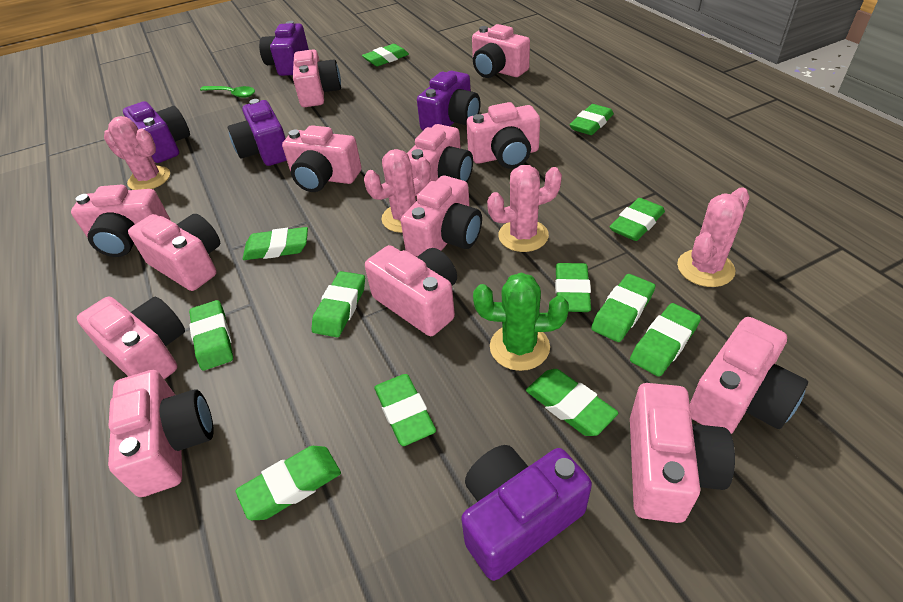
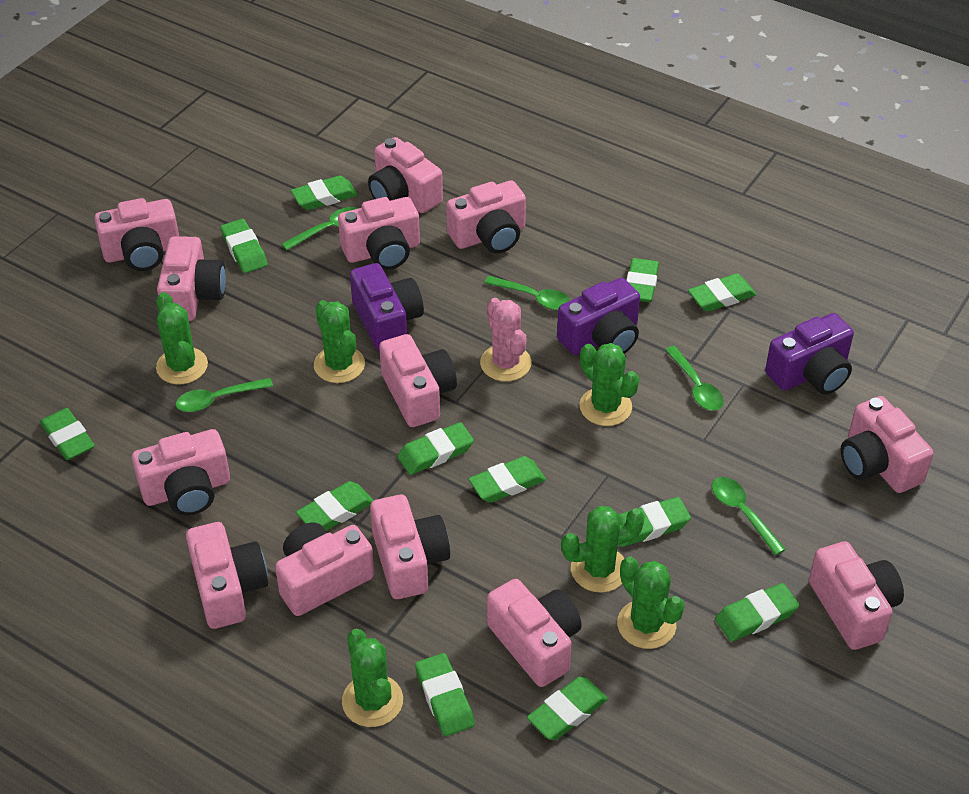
green cactus: 1 -> 6
green spoon: 1 -> 5
pink cactus: 4 -> 1
purple camera: 5 -> 3

